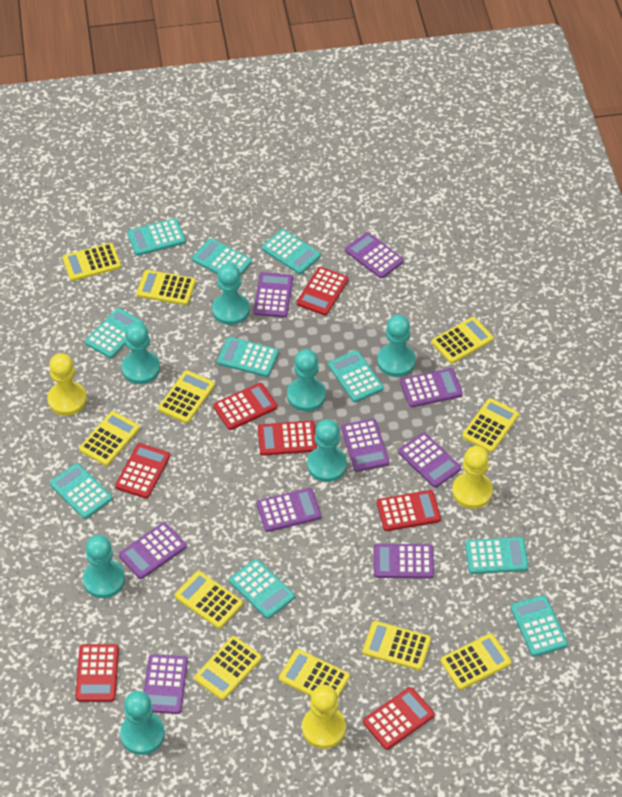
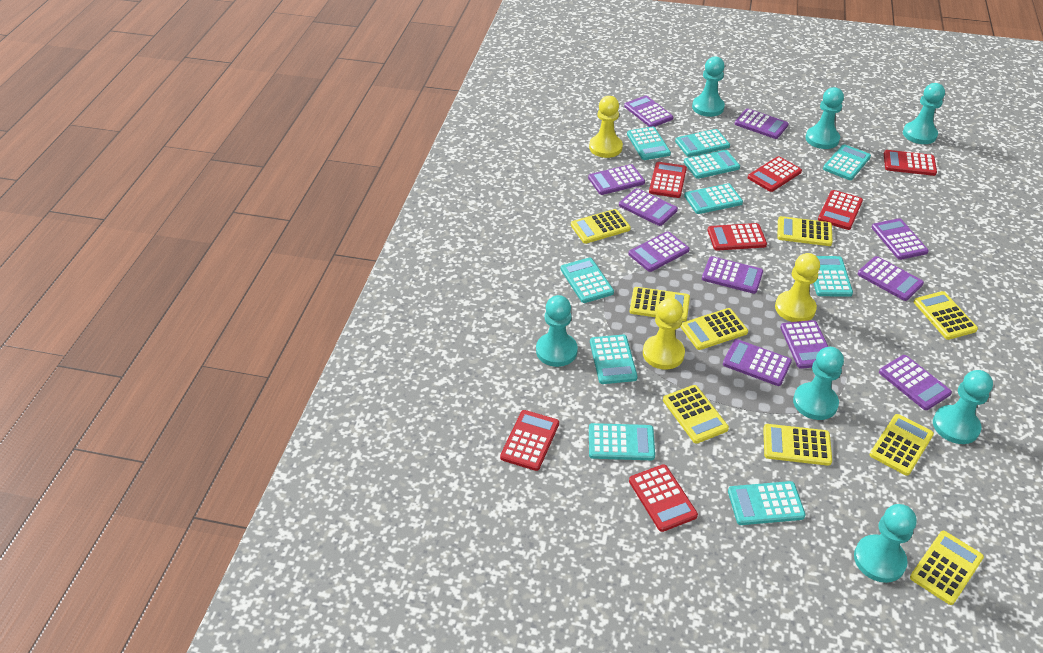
purple calculator: 9 -> 11
yellow calculator: 11 -> 9

